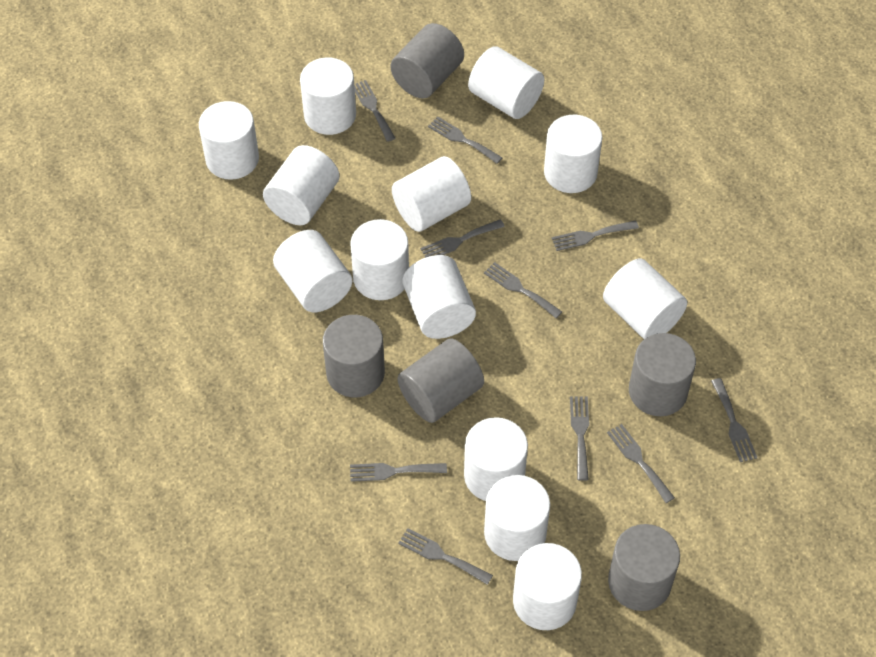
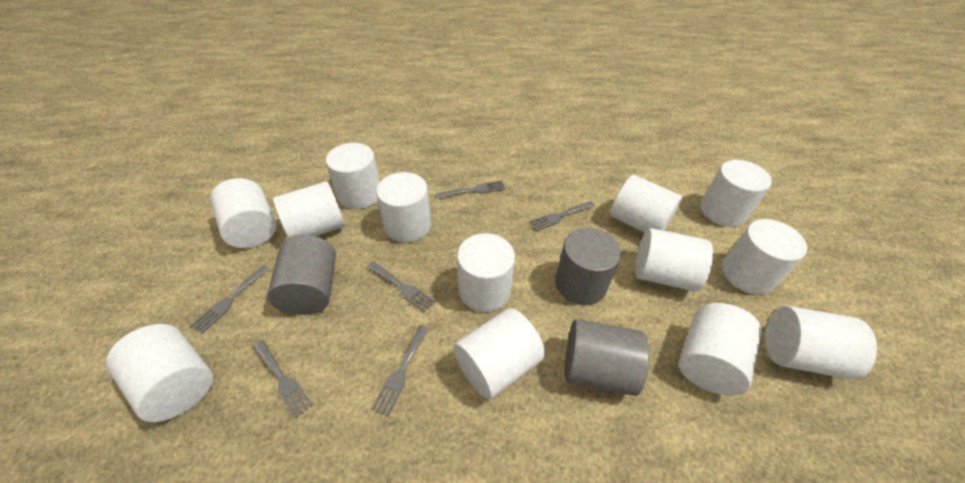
grey cylinder: 5 -> 3
grey fork: 10 -> 6

